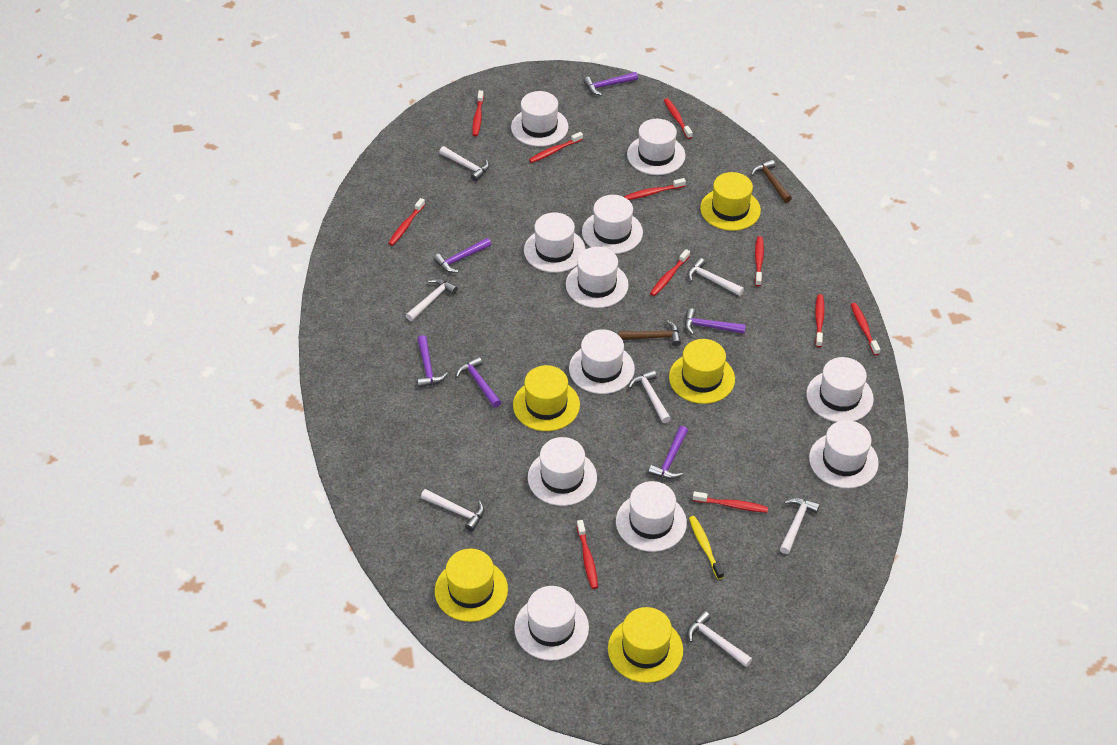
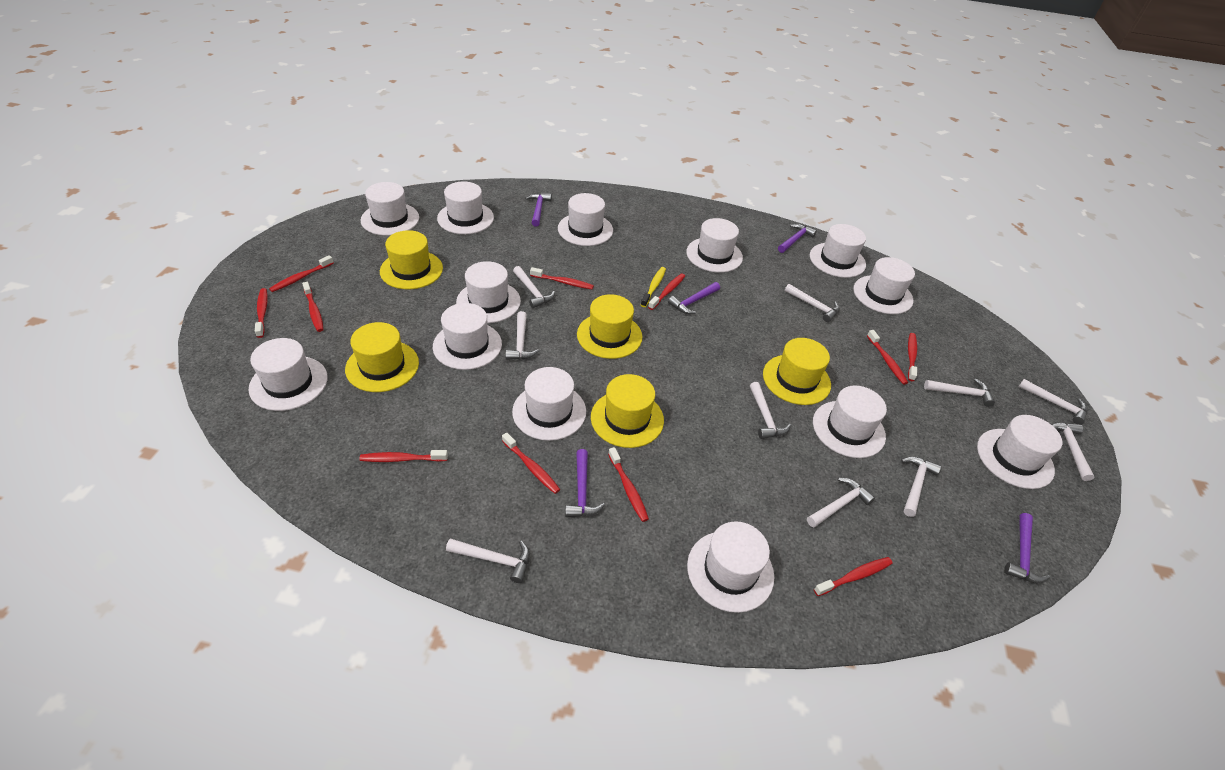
brown hammer: 2 -> 0
purple hammer: 6 -> 5
white hammer: 7 -> 10
white hat: 11 -> 13

